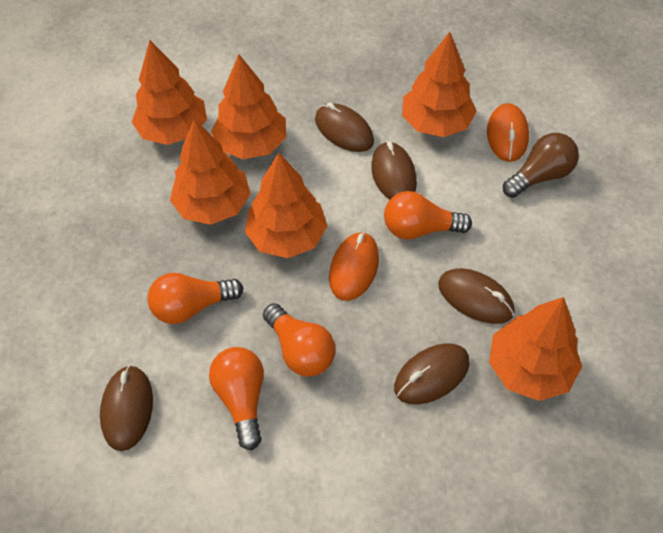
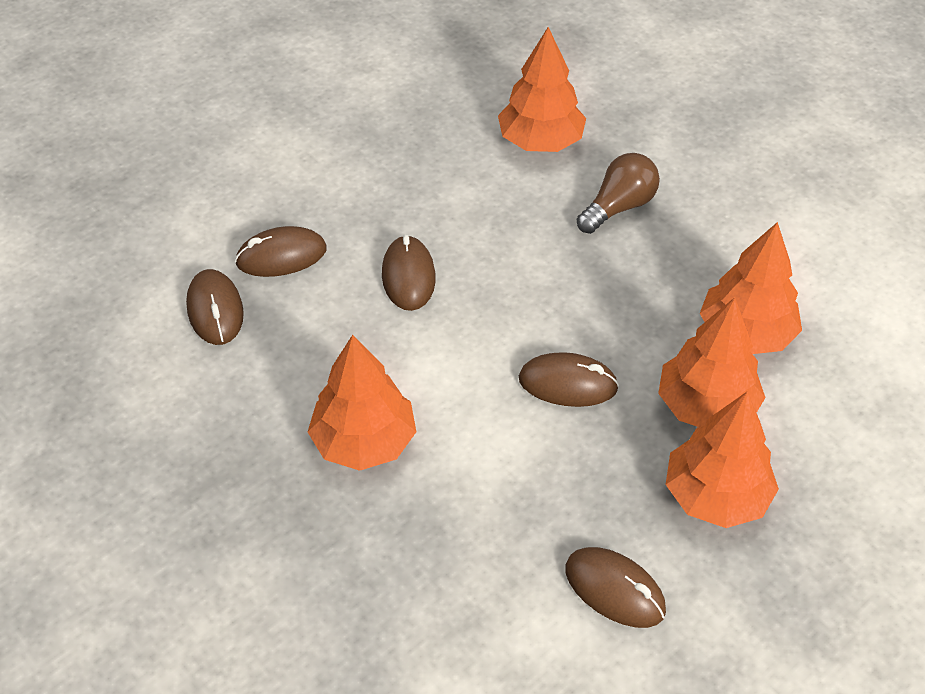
orange light bulb: 4 -> 0
orange mouse: 2 -> 0
orange tree: 6 -> 5

